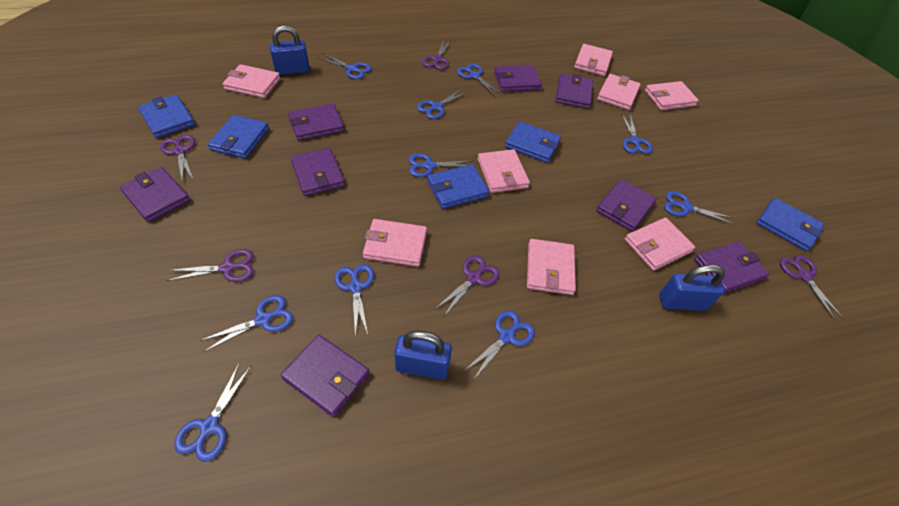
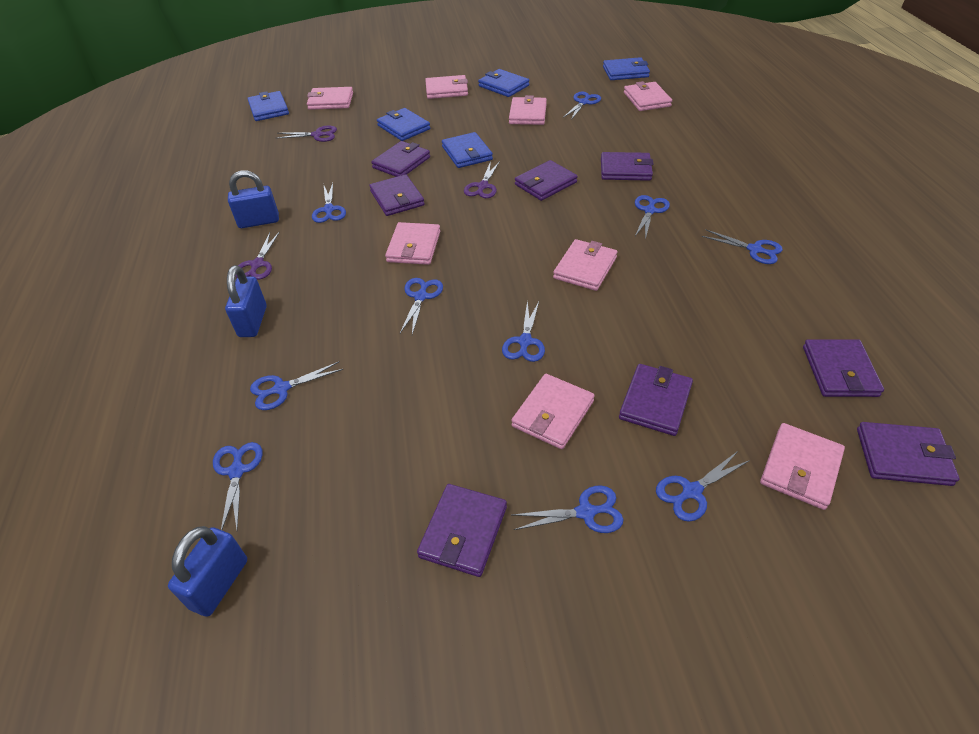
purple scissors: 5 -> 3

